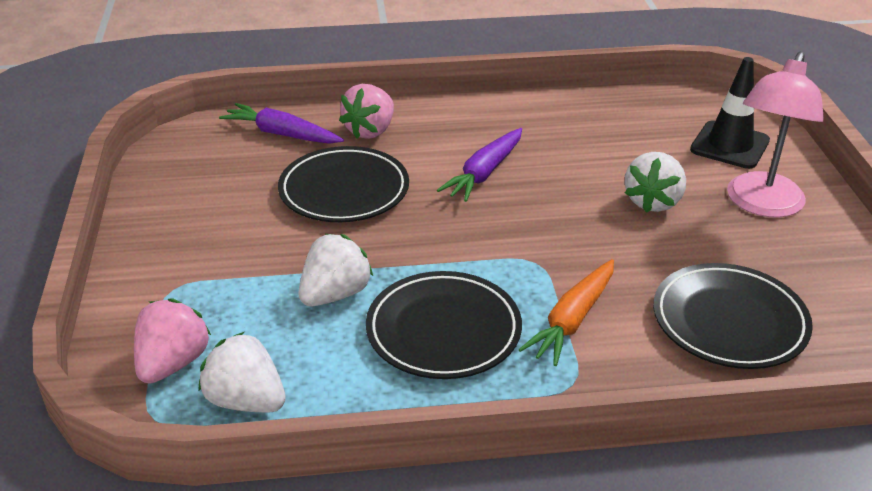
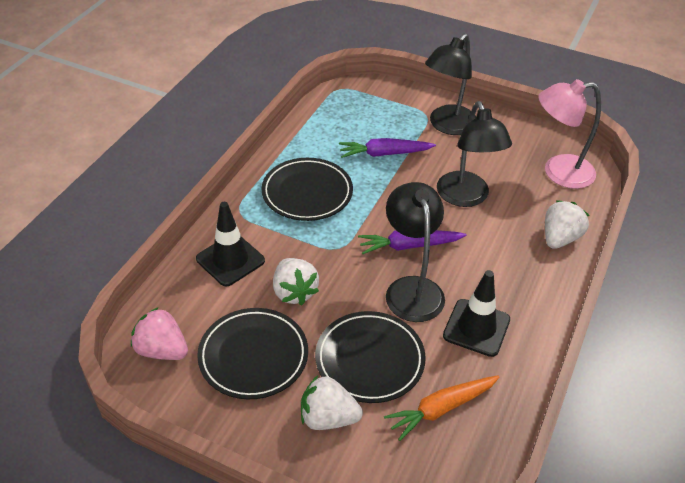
black lamp: 0 -> 3
black traffic cone: 1 -> 2
pink strawberry: 2 -> 1

